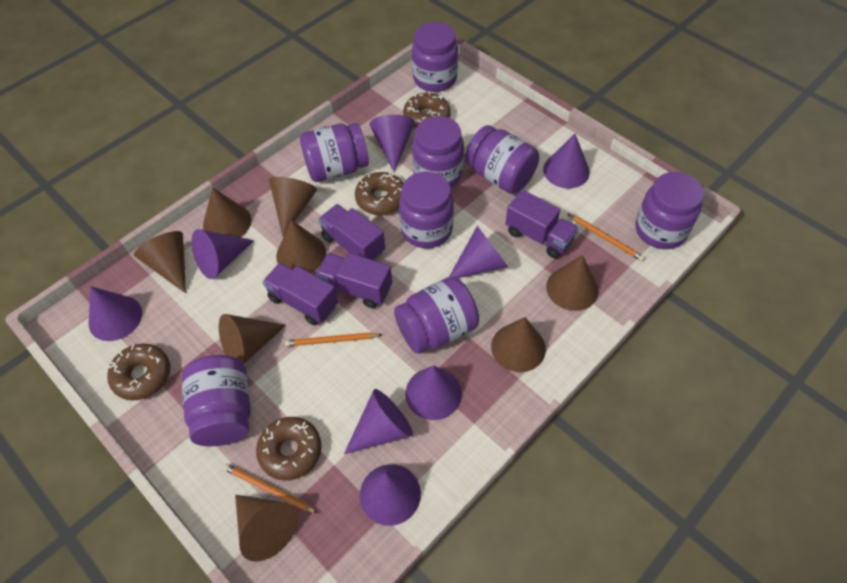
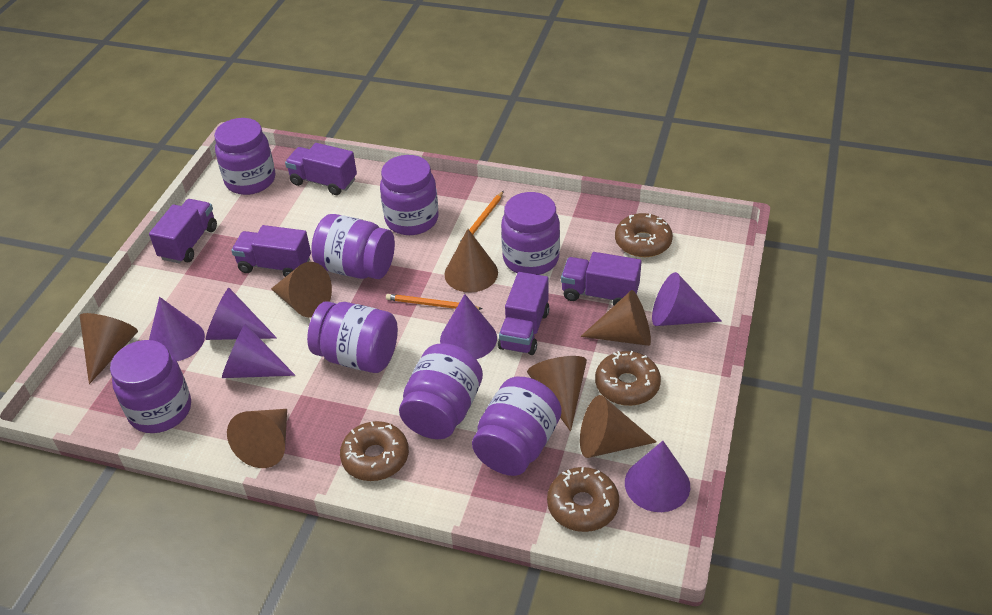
brown cone: 8 -> 7
orange pencil: 3 -> 2
purple cone: 8 -> 6
purple truck: 4 -> 5

